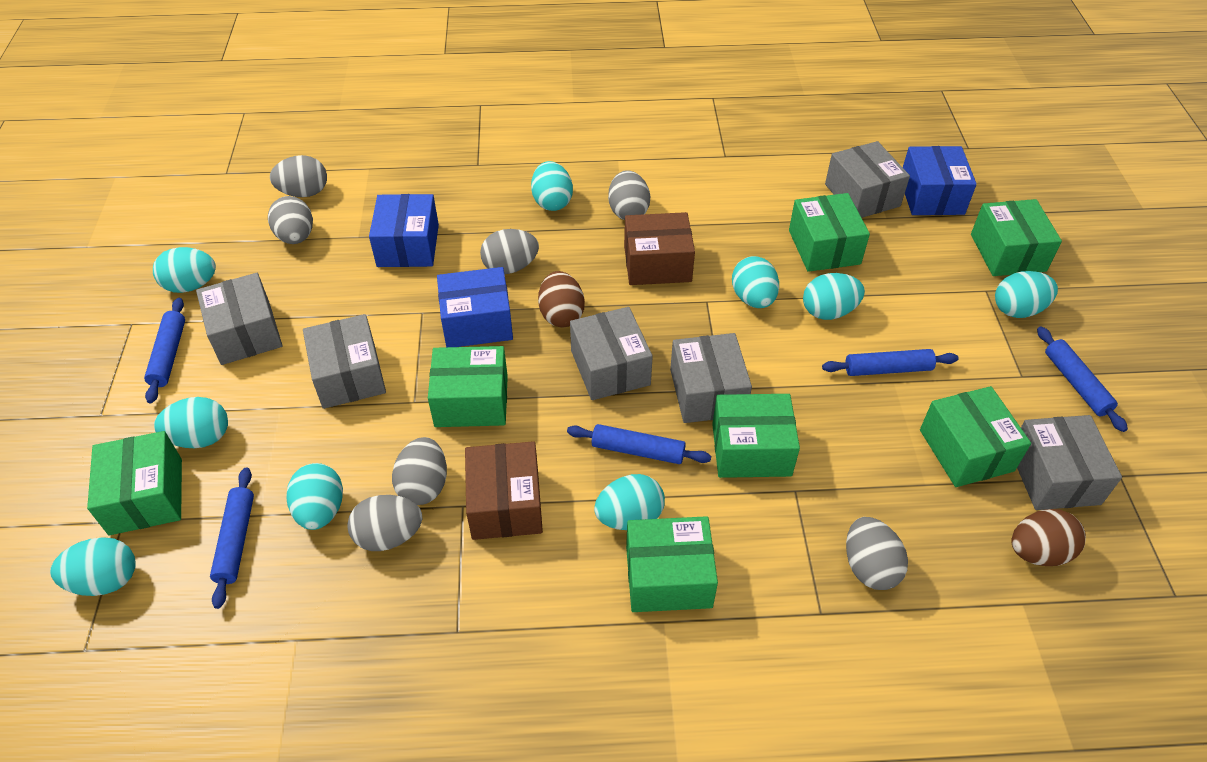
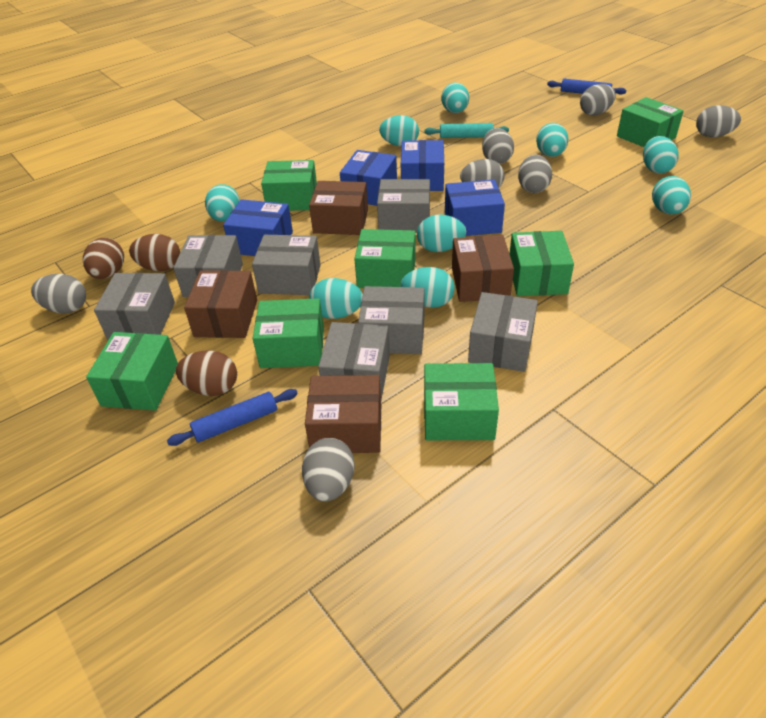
blue box: 3 -> 4
blue rolling pin: 5 -> 2
brown box: 2 -> 4
brown egg: 2 -> 3
grey box: 6 -> 7
turquoise rolling pin: 0 -> 1

